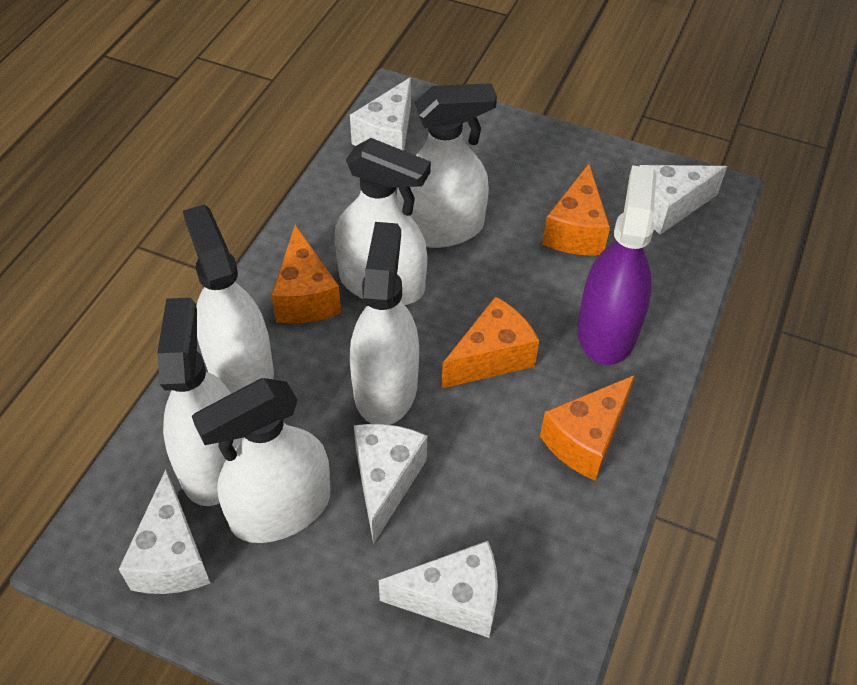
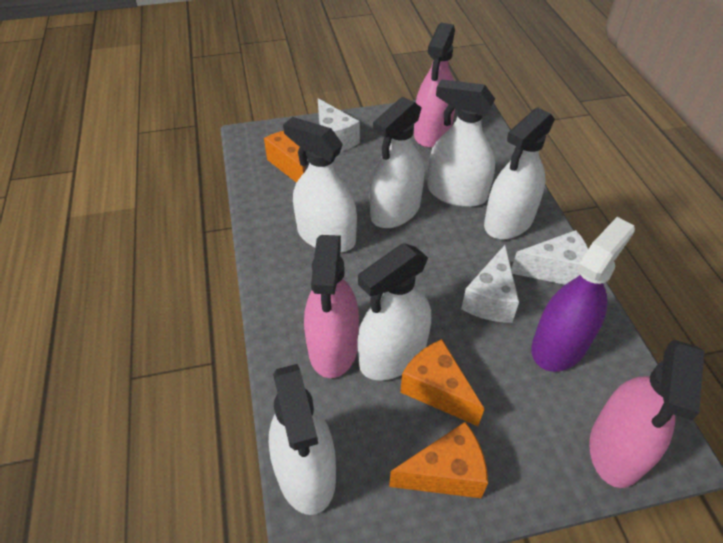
orange cheese: 4 -> 3
pink spray bottle: 0 -> 3
white cheese: 5 -> 3

